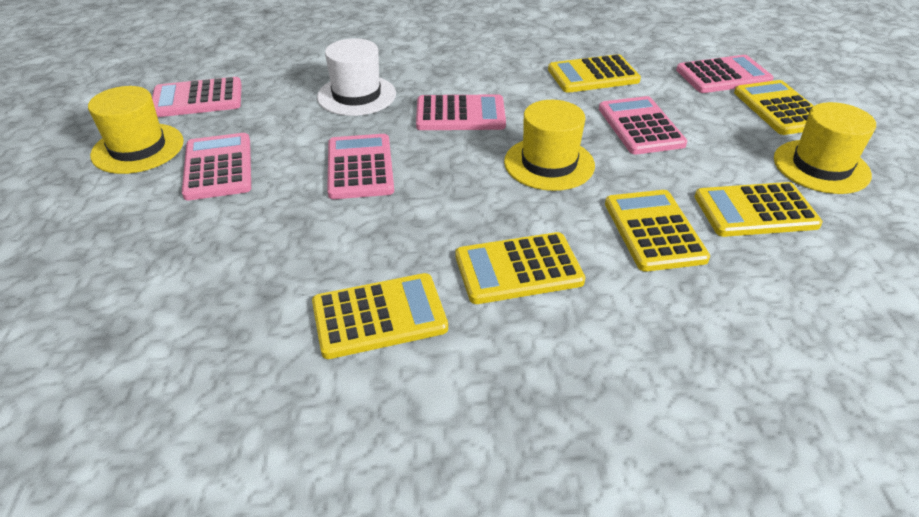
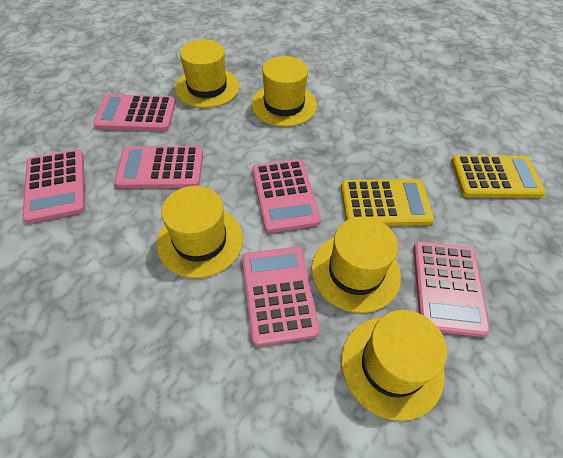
white hat: 1 -> 0
yellow calculator: 6 -> 2
yellow hat: 3 -> 5

